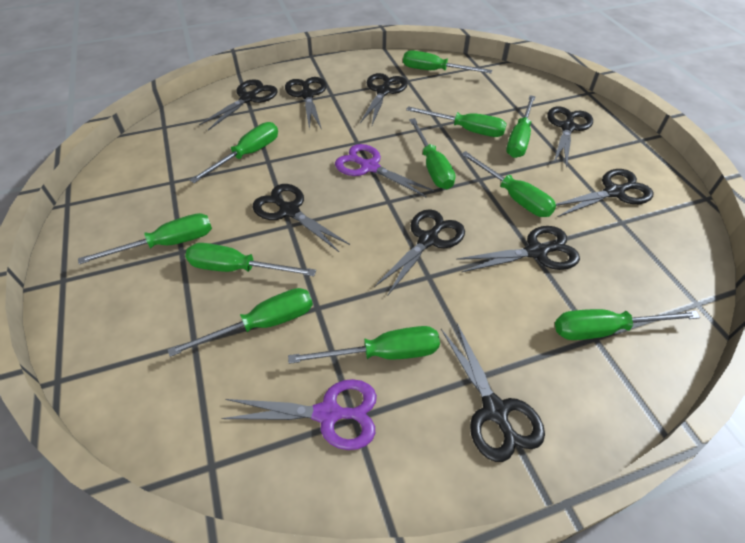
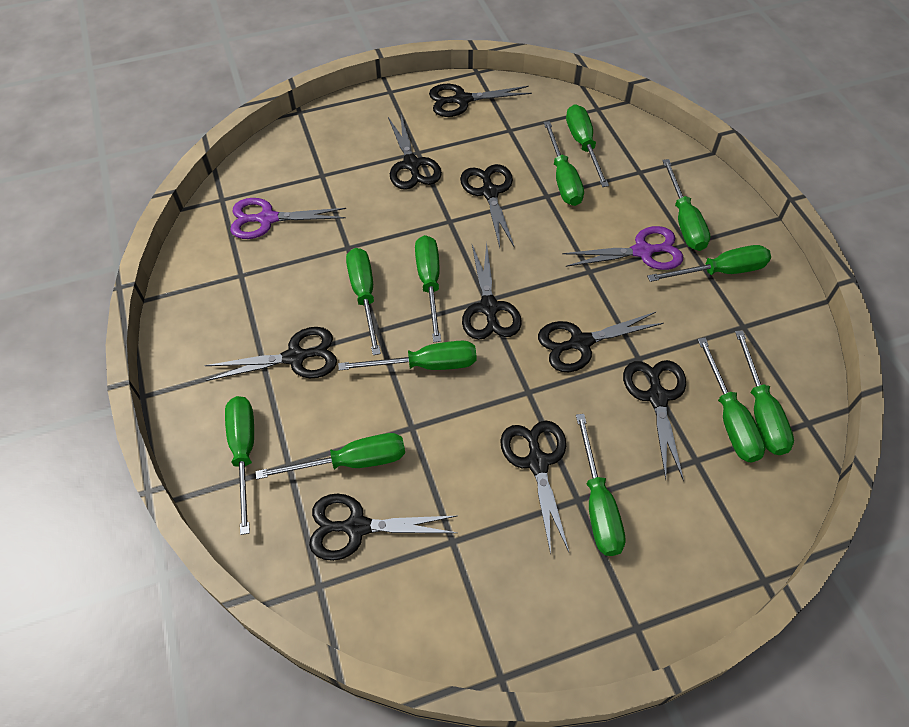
green screwdriver: 11 -> 12

